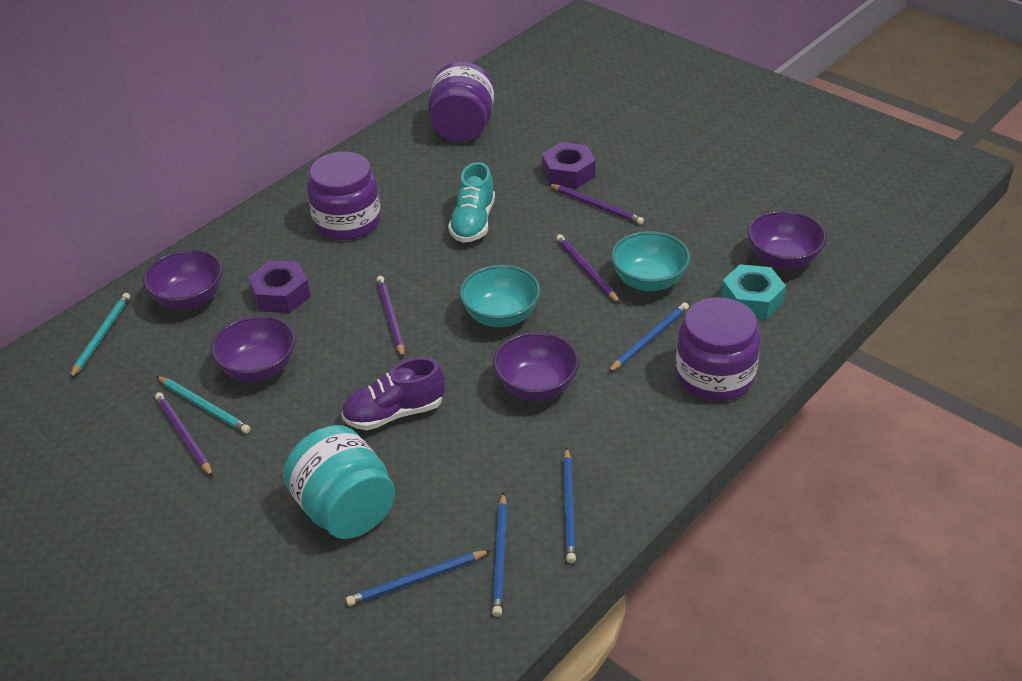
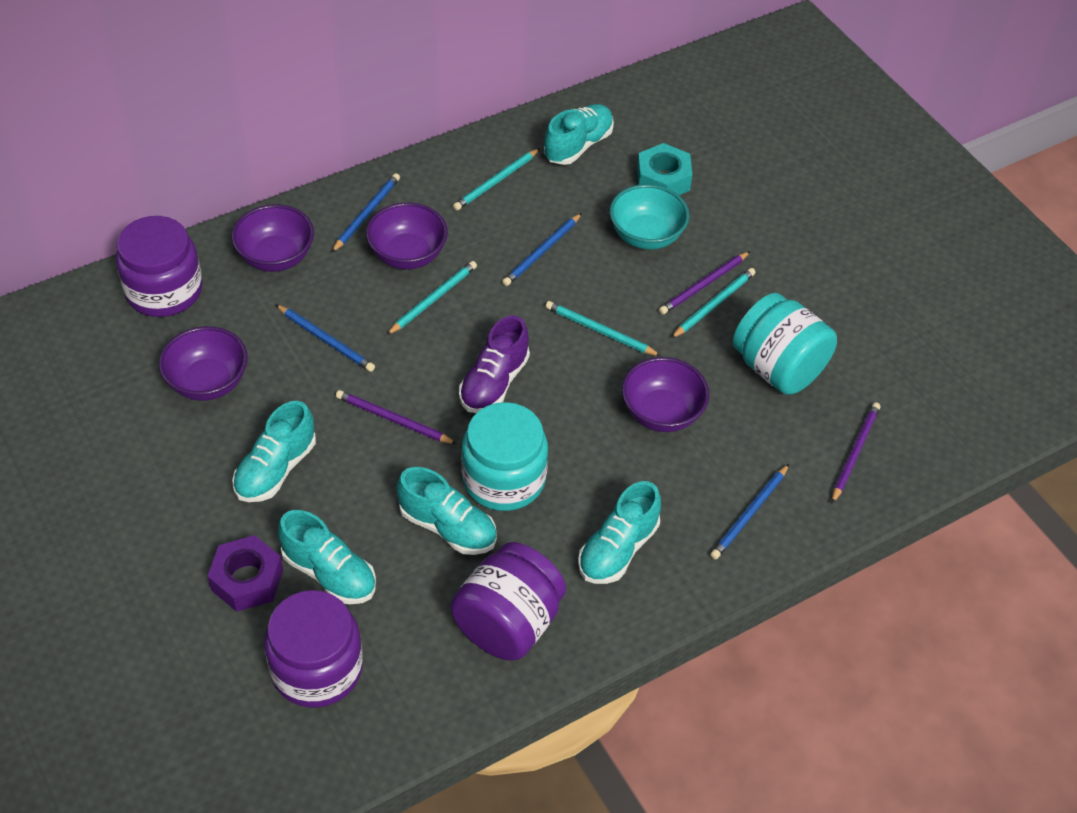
purple nut: 2 -> 1
purple pencil: 4 -> 3
turquoise bowl: 2 -> 1
turquoise jar: 1 -> 2
turquoise pencil: 2 -> 4
turquoise shoe: 1 -> 5

